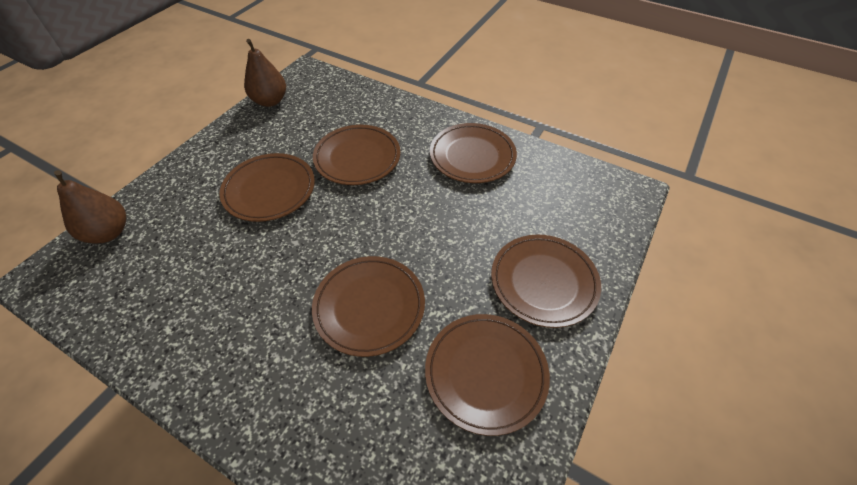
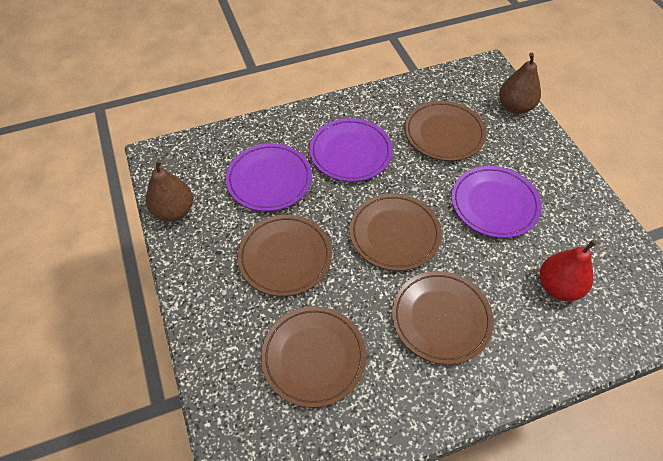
brown plate: 6 -> 5
purple plate: 0 -> 3
red pear: 0 -> 1

